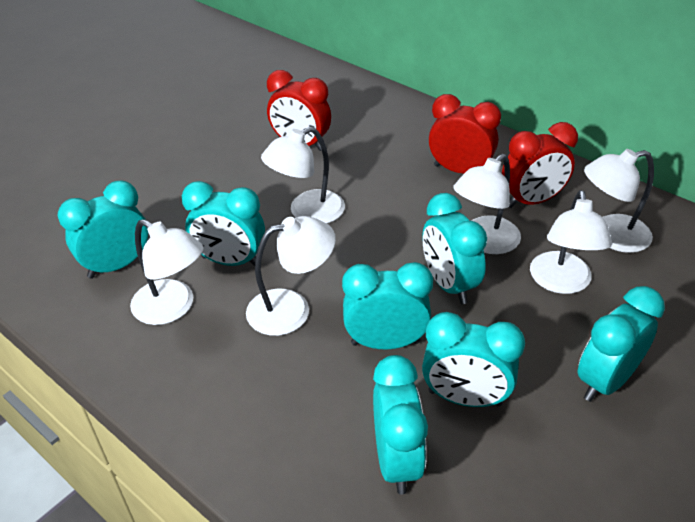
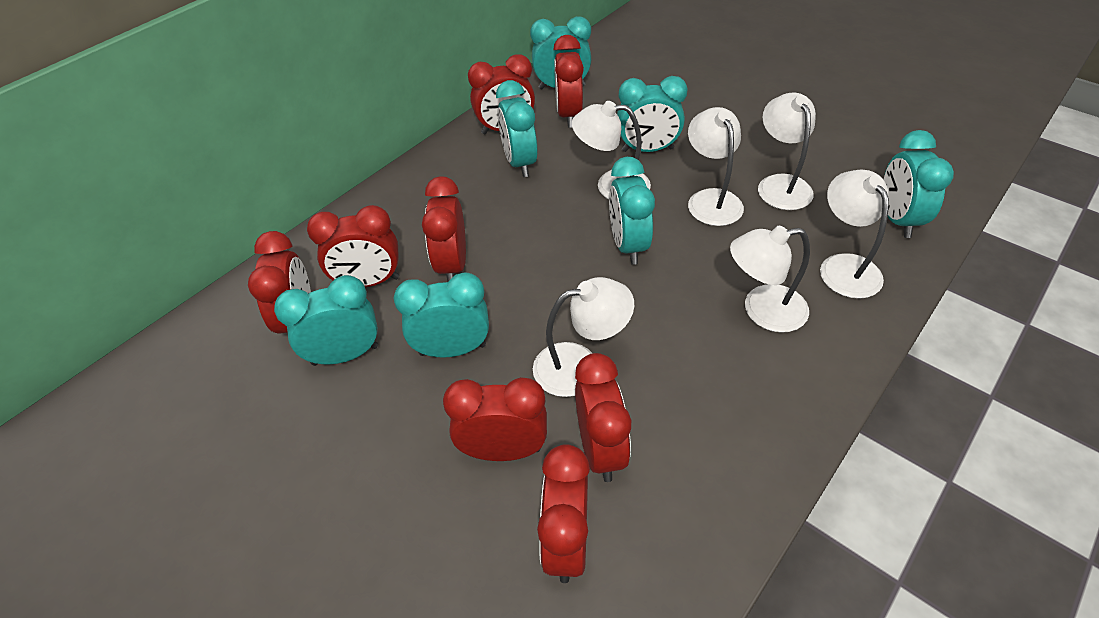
red clock: 3 -> 8

